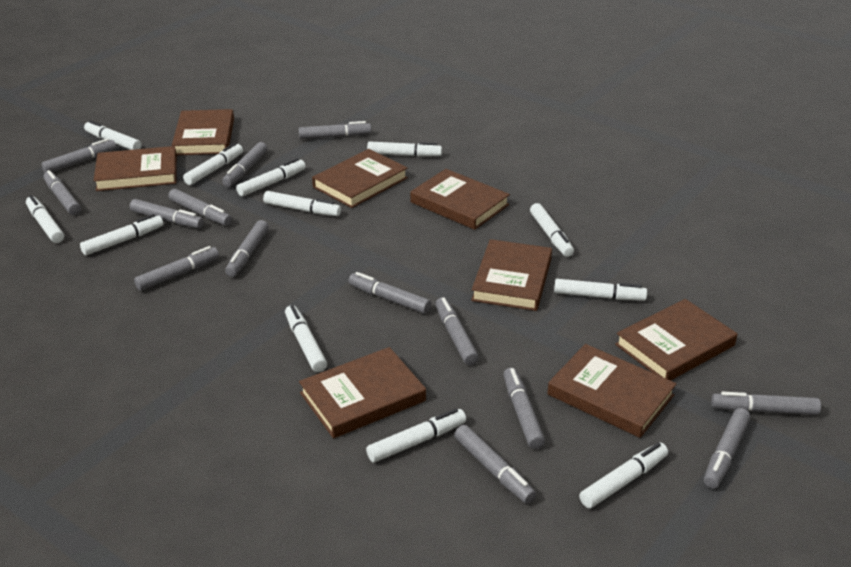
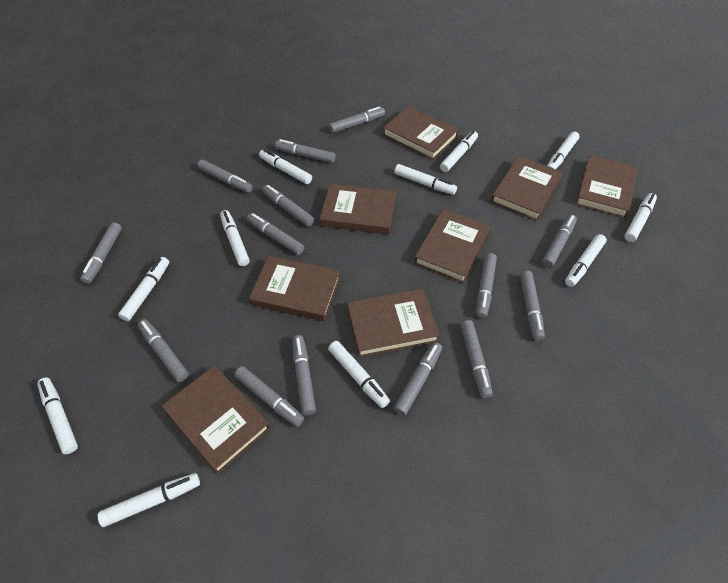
white marker: 12 -> 11

